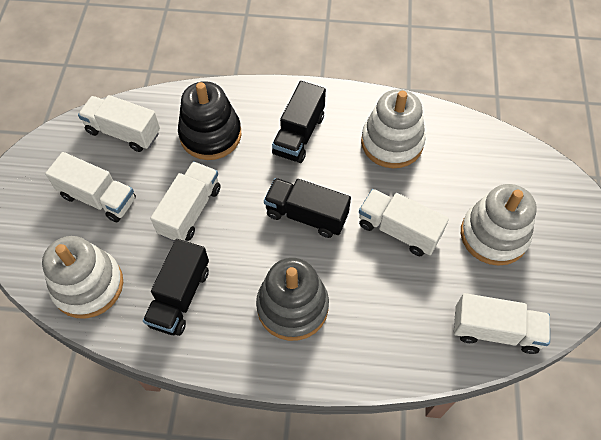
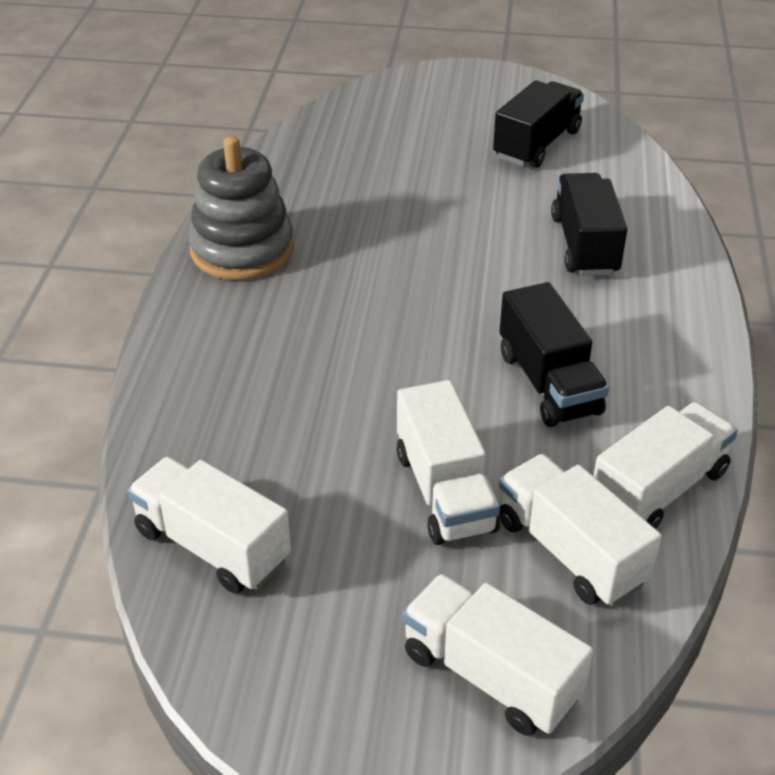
black stacking toy: 1 -> 0
white stacking toy: 3 -> 0

